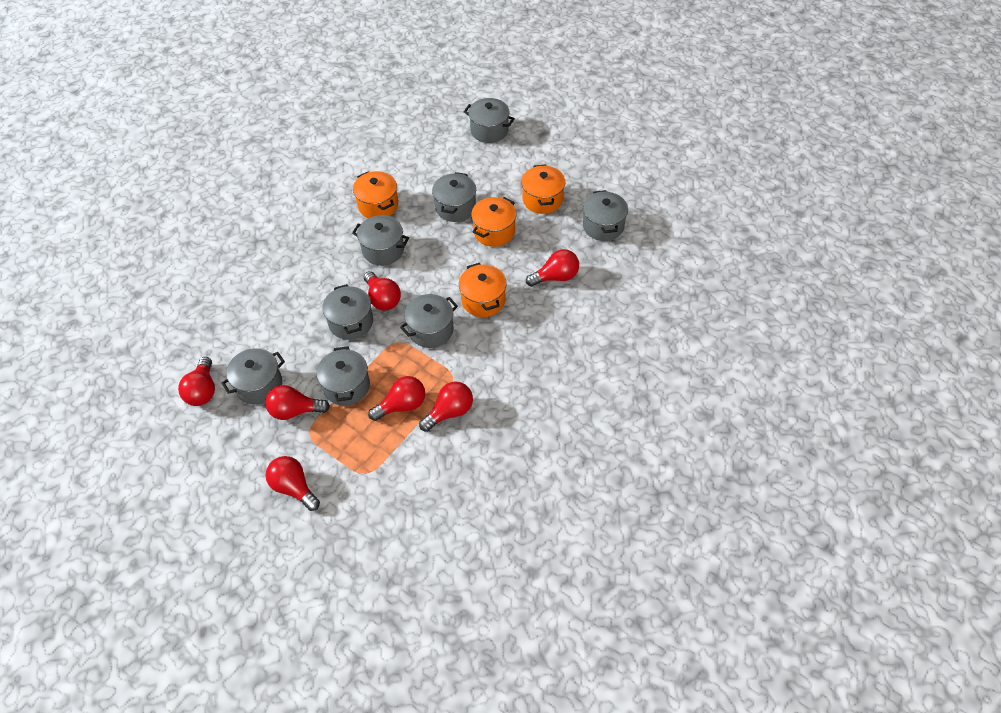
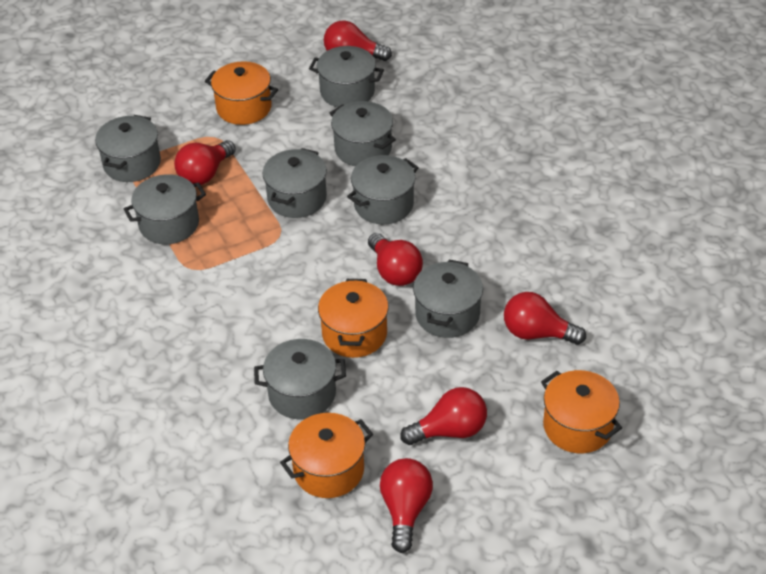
red light bulb: 7 -> 6

